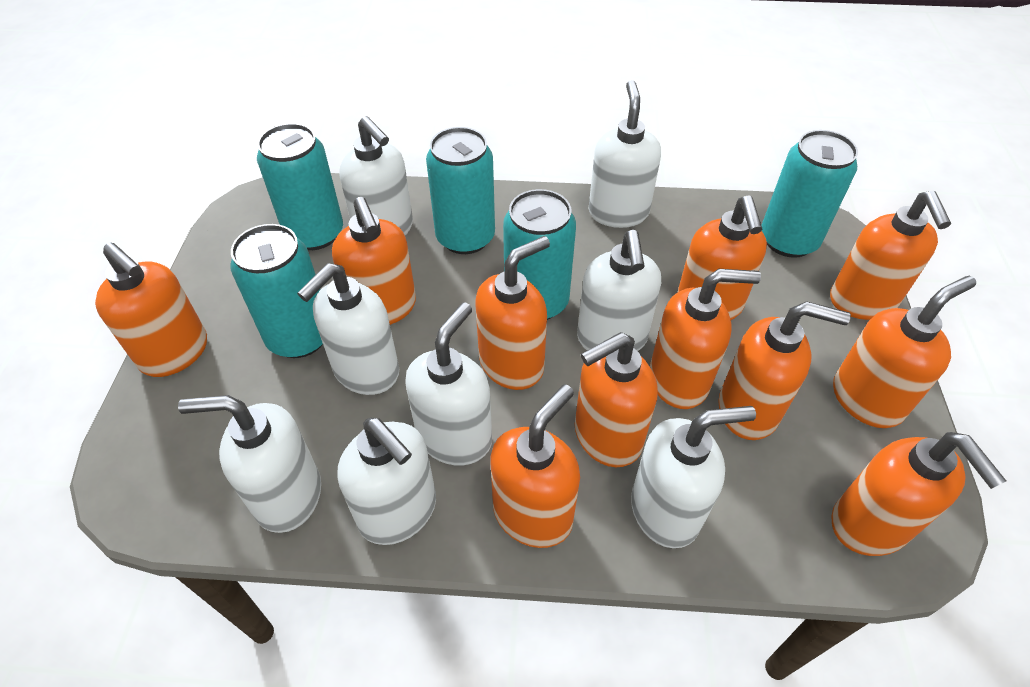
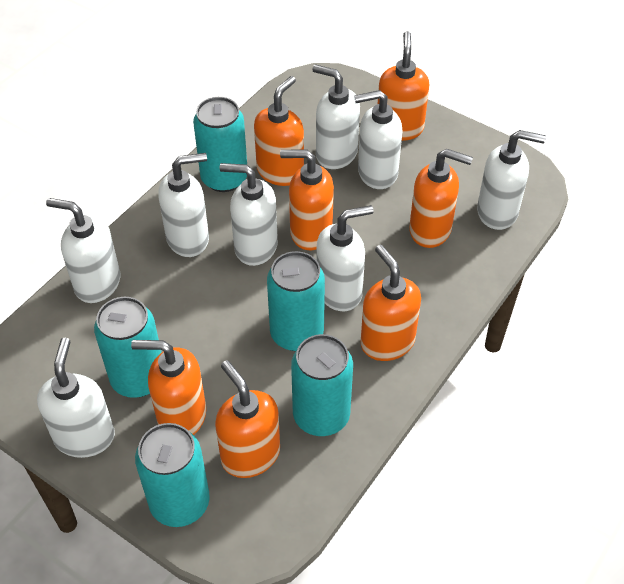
orange soap dispenser: 11 -> 7

